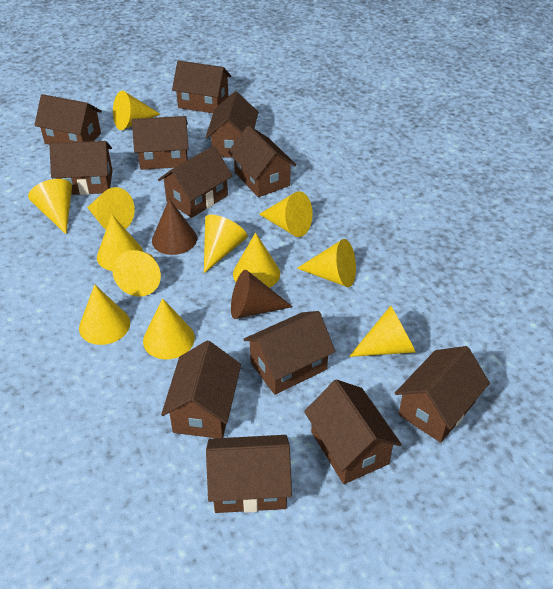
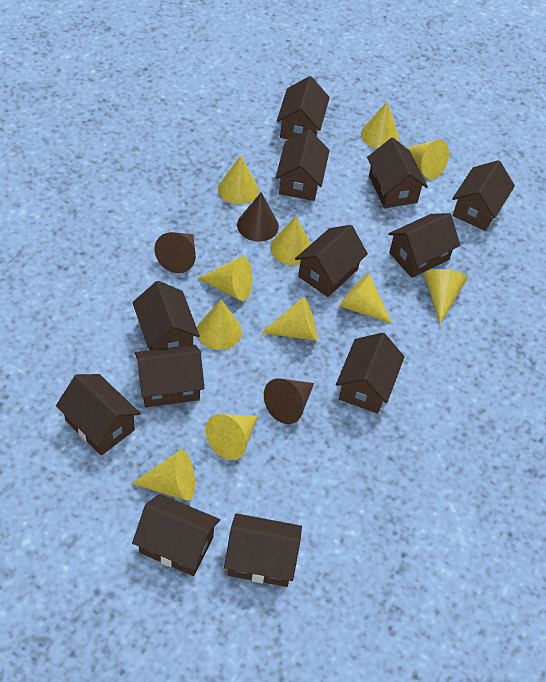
brown cone: 2 -> 3
yellow cone: 12 -> 11

